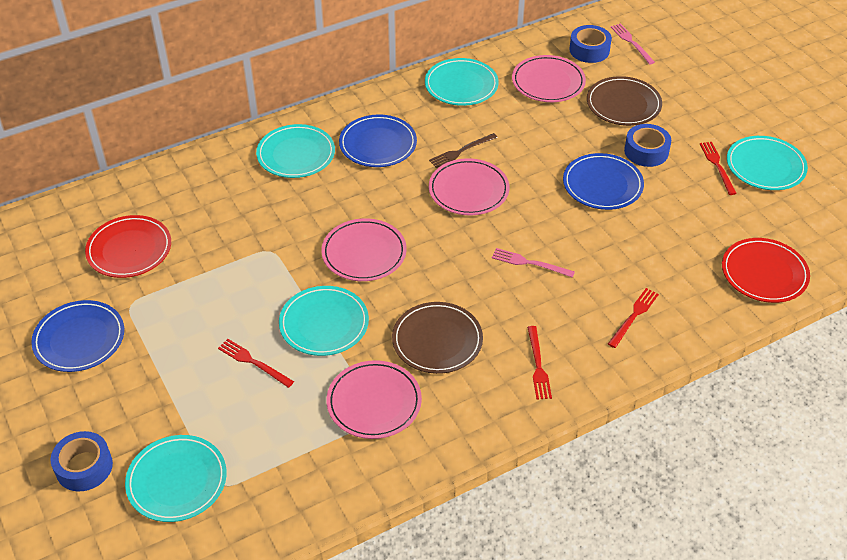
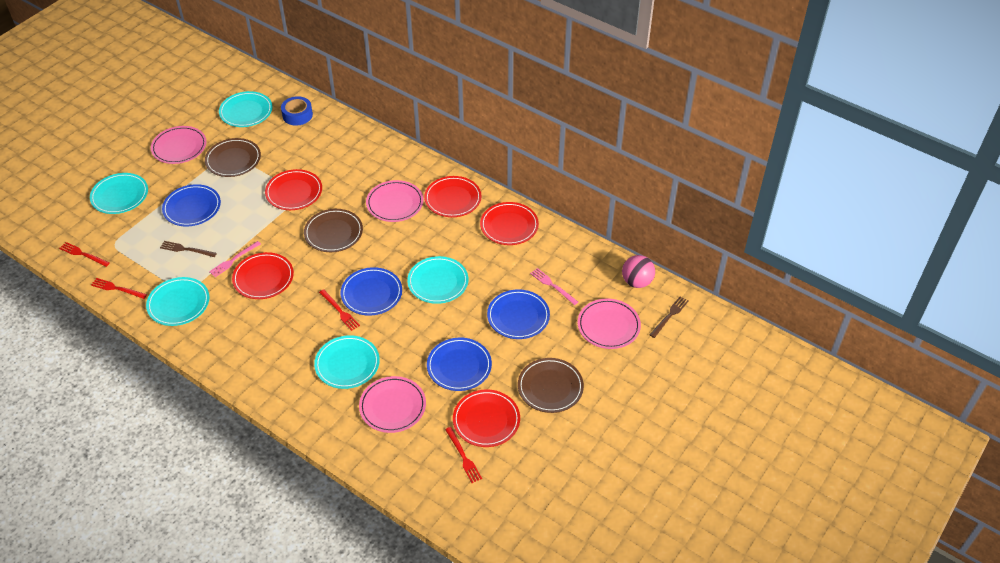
blue plate: 3 -> 4
blue tape: 3 -> 1
brown fork: 1 -> 2
brown plate: 2 -> 3
pink ball: 0 -> 1
red plate: 2 -> 5

